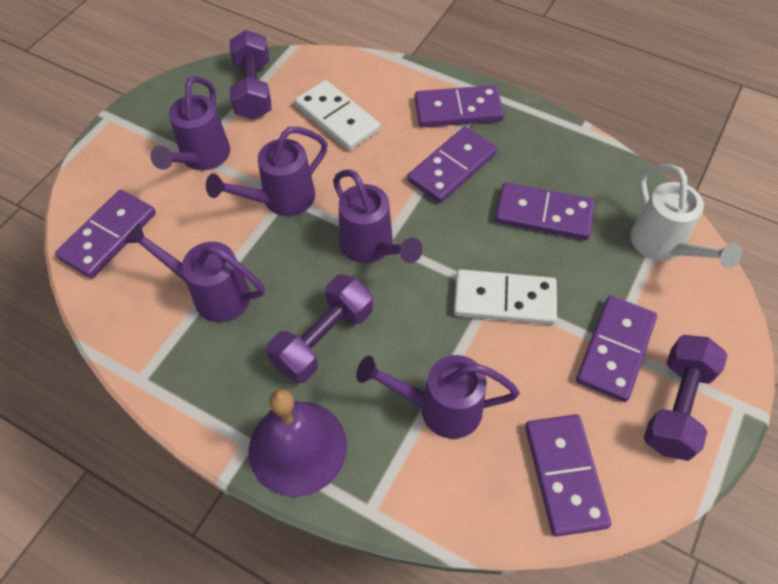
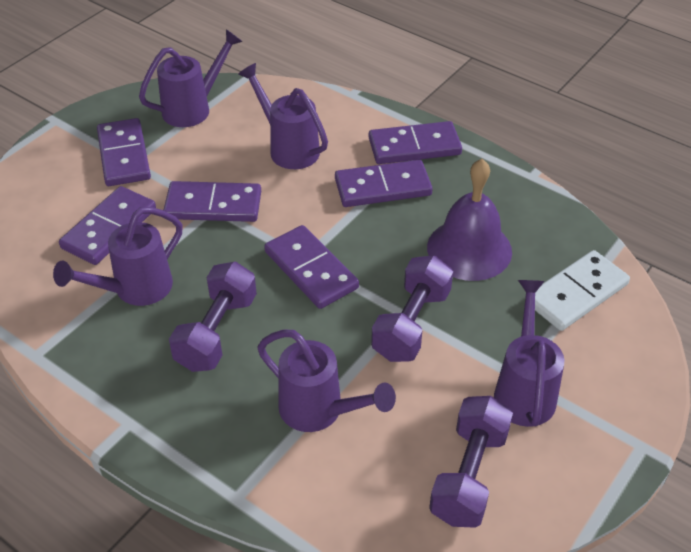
white domino: 2 -> 1
white watering can: 1 -> 0

